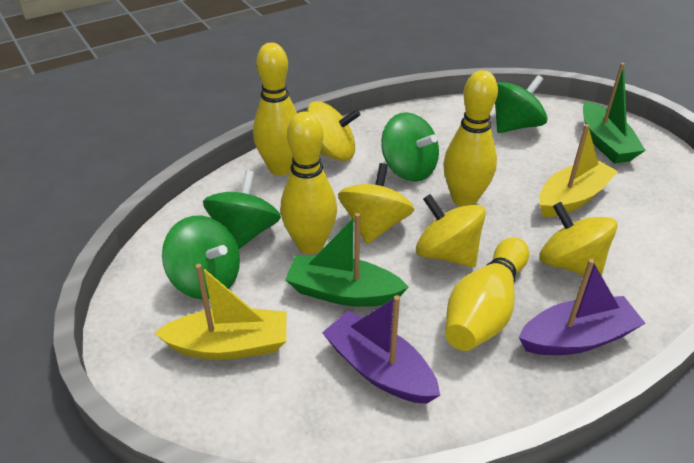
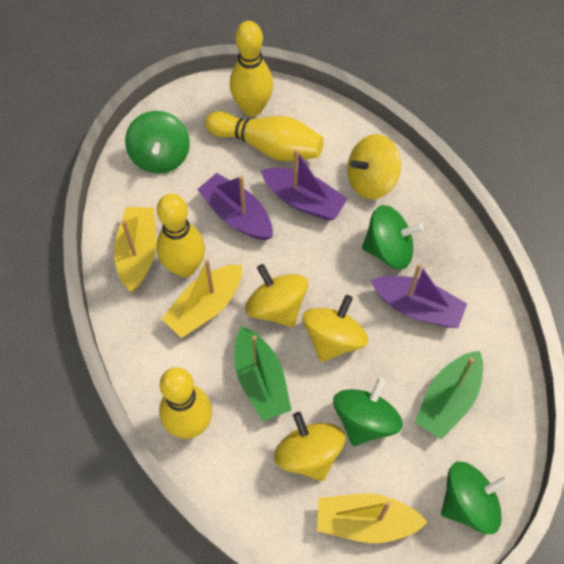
purple boat: 2 -> 3
yellow boat: 2 -> 3

